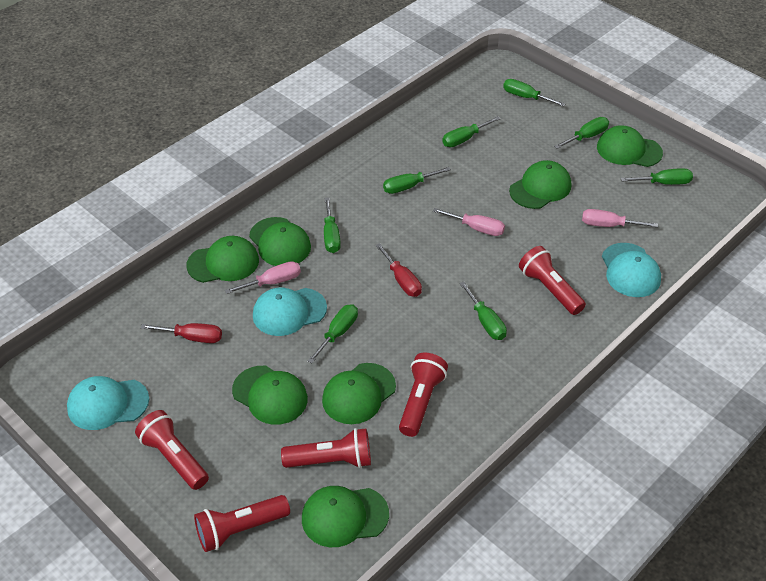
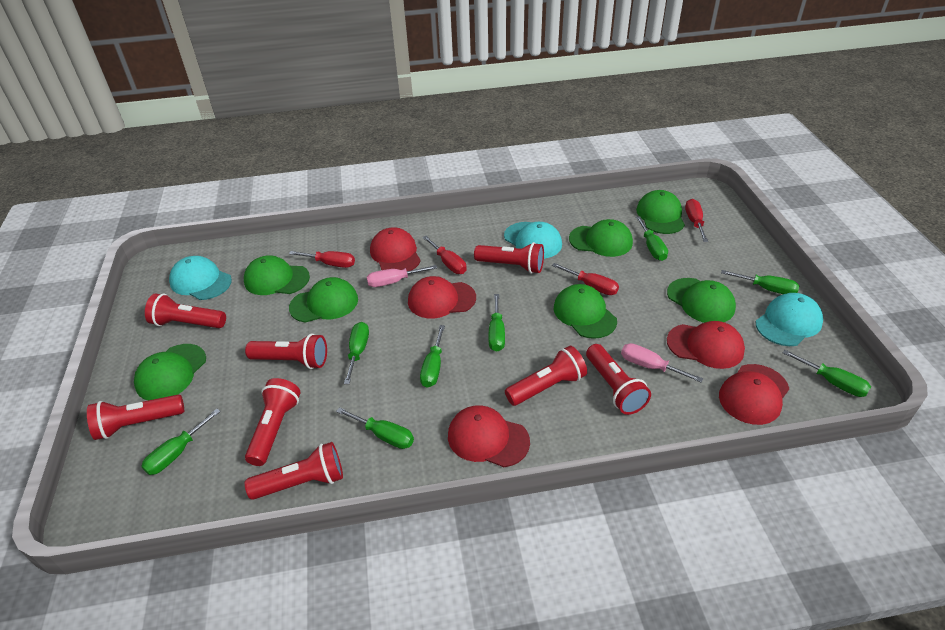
pink screwdriver: 3 -> 2
red cap: 0 -> 5
red flashlight: 5 -> 8
red screwdriver: 2 -> 4

